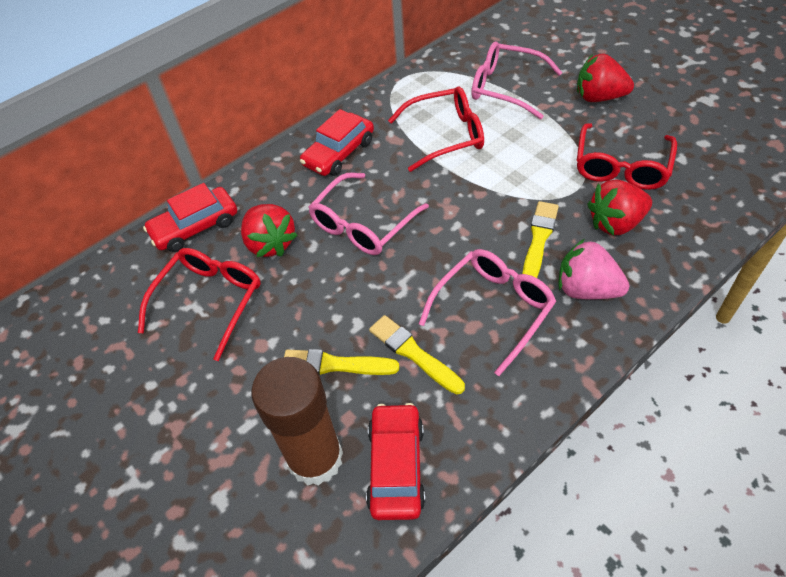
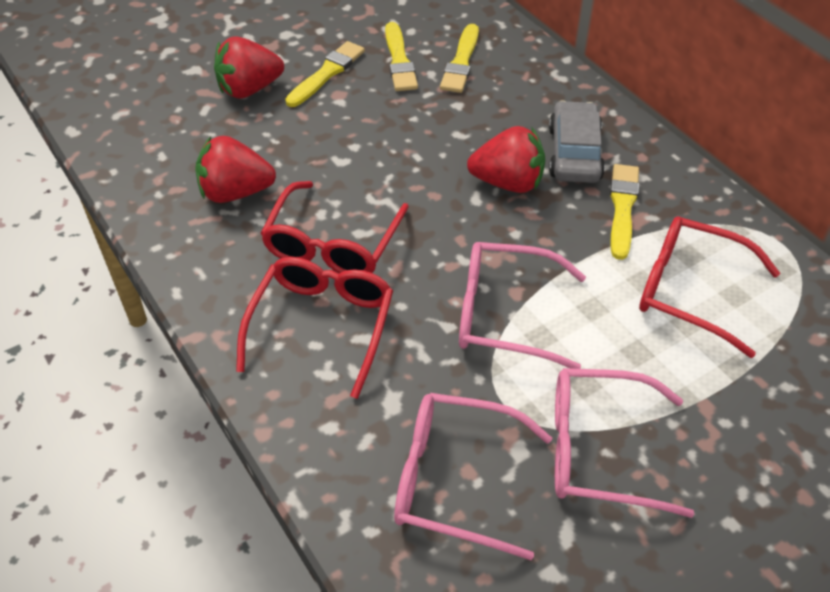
brown glue stick: 1 -> 0
grey car: 0 -> 1
pink strawberry: 1 -> 0
red car: 3 -> 0
yellow brush: 3 -> 4

